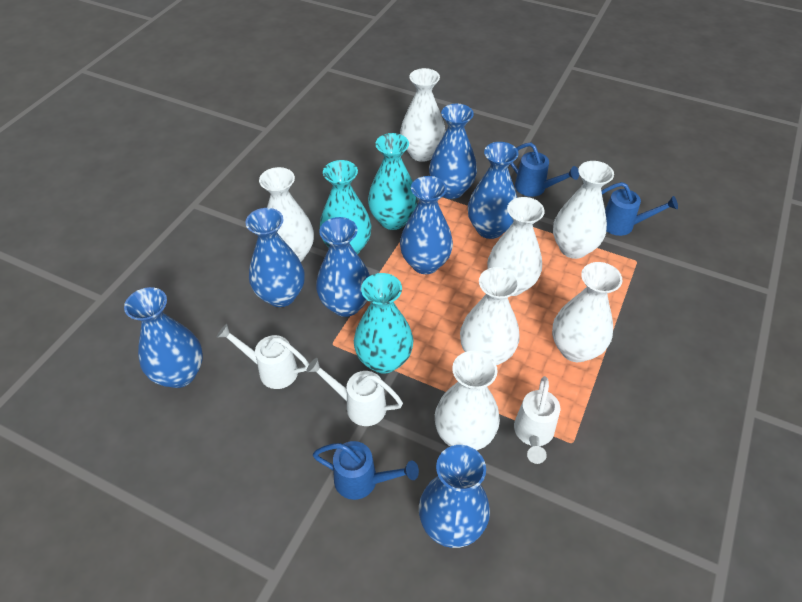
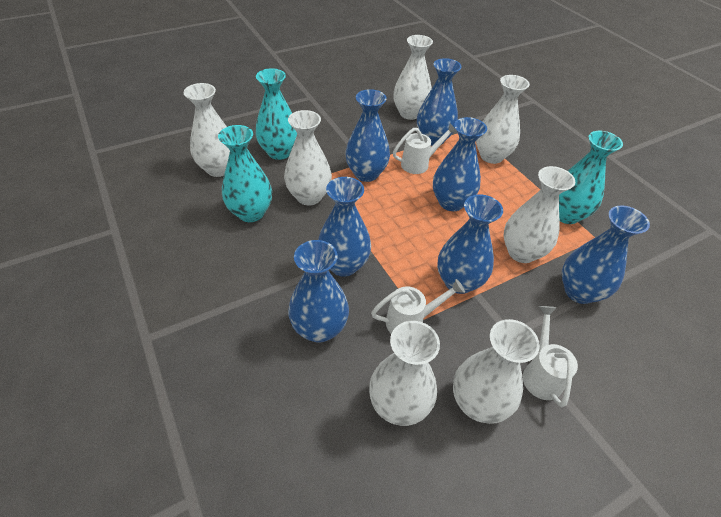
blue watering can: 3 -> 0

